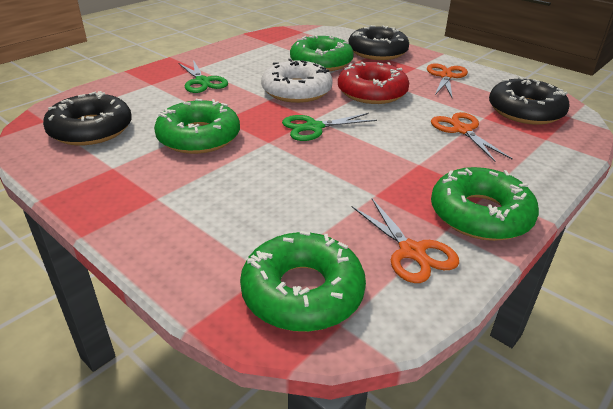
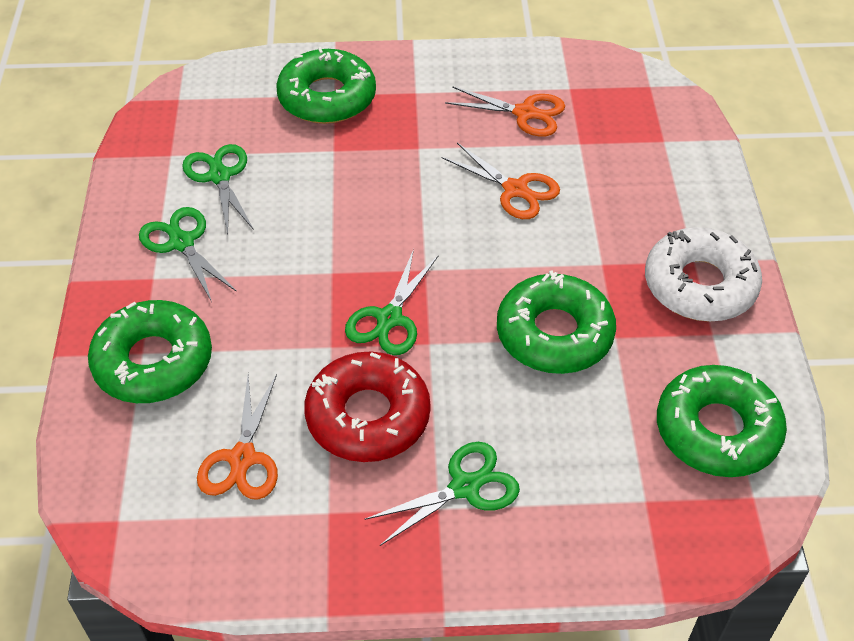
black donut: 3 -> 0
green scissors: 2 -> 4

